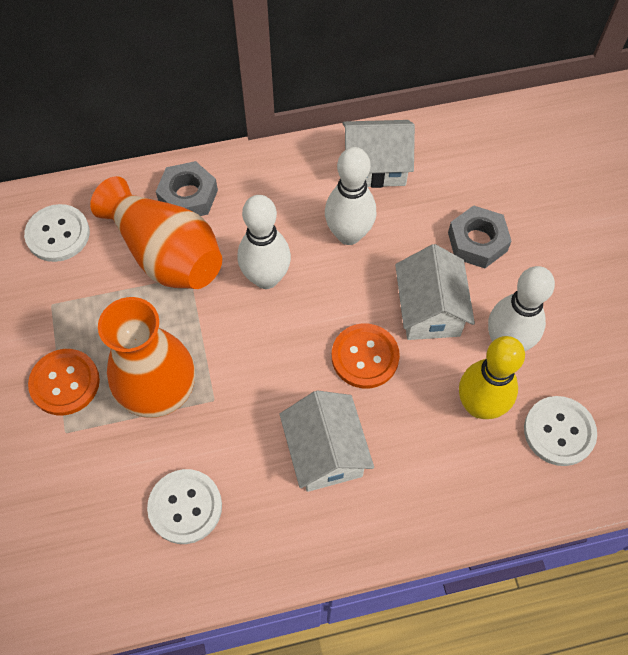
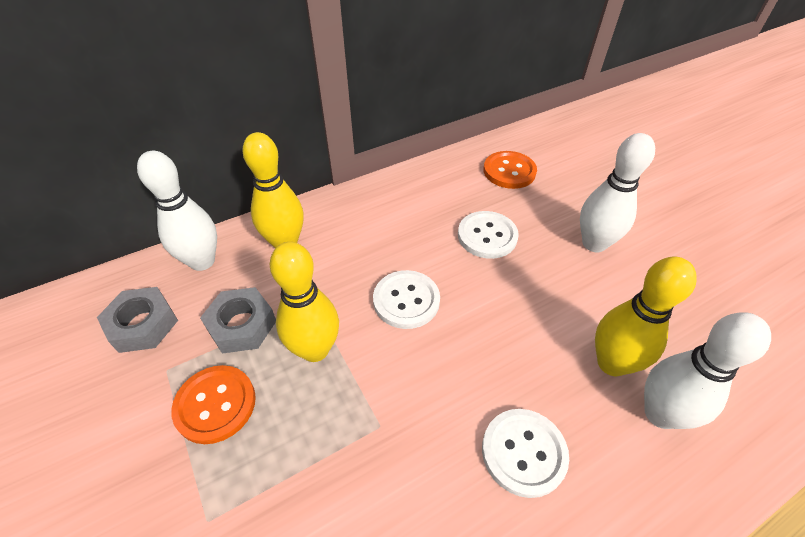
orange vase: 2 -> 0
white house: 3 -> 0
yellow bowling pin: 1 -> 3

